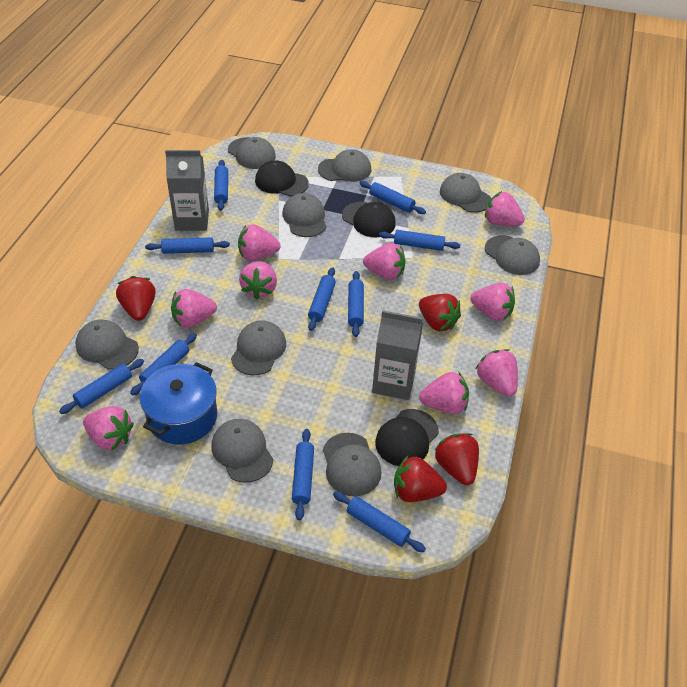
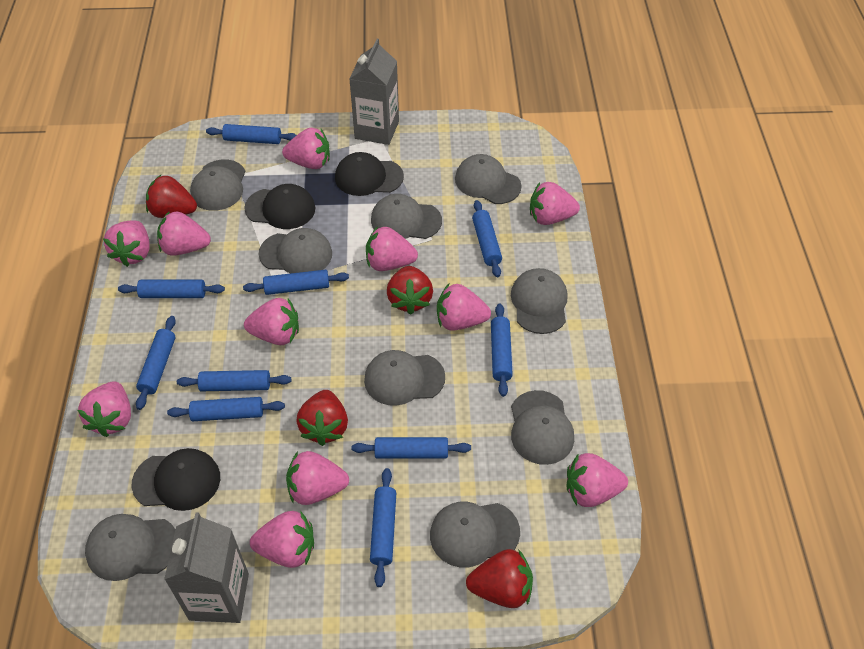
blue pot: 1 -> 0
pink strawberry: 9 -> 11

